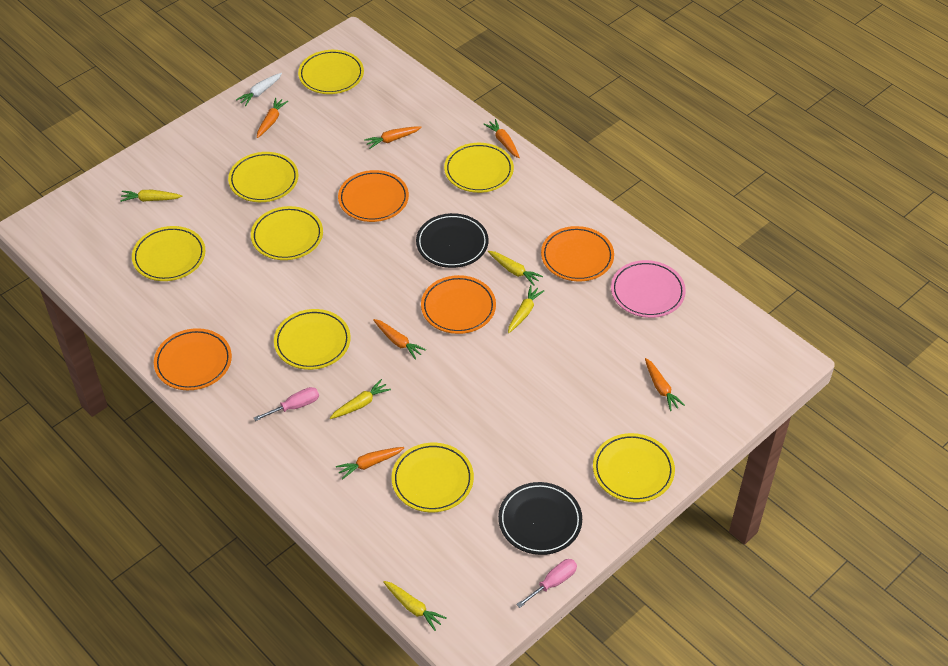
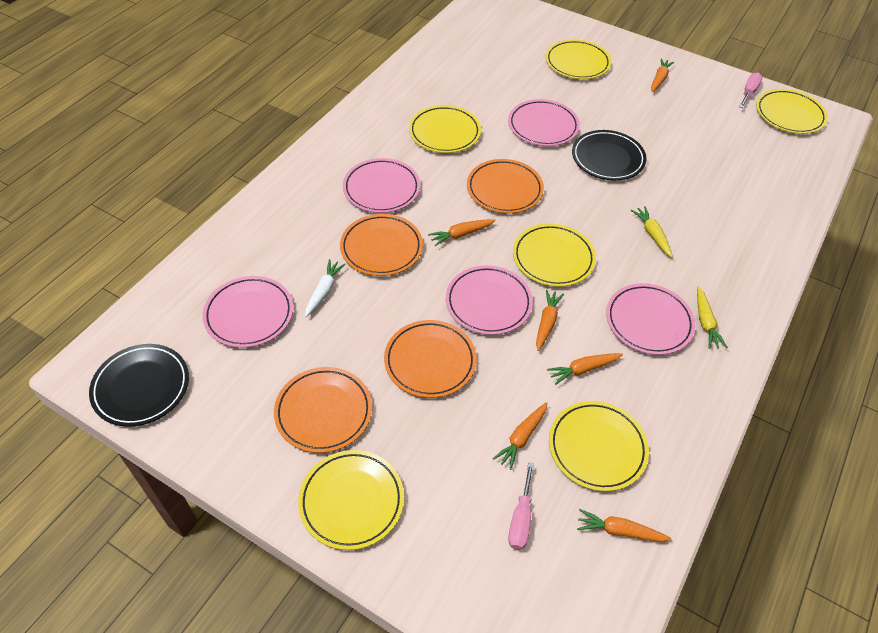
pink plate: 1 -> 5
yellow carrot: 5 -> 2
yellow plate: 8 -> 6

